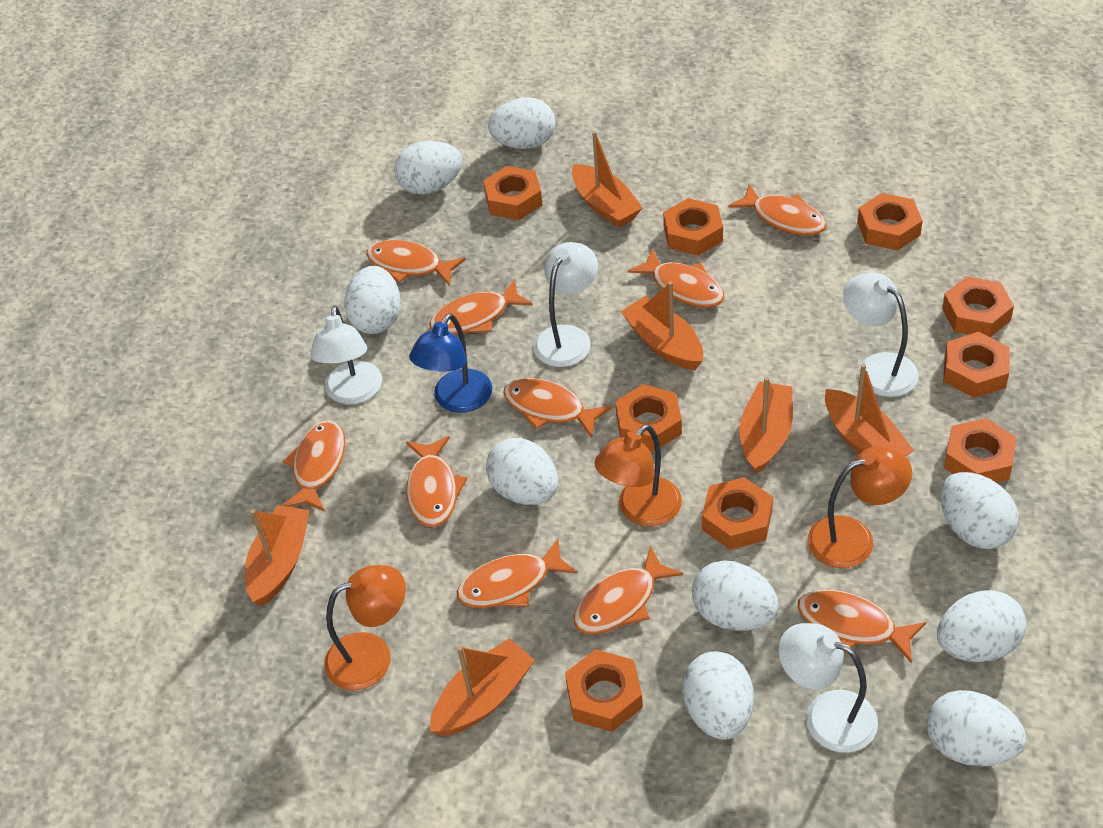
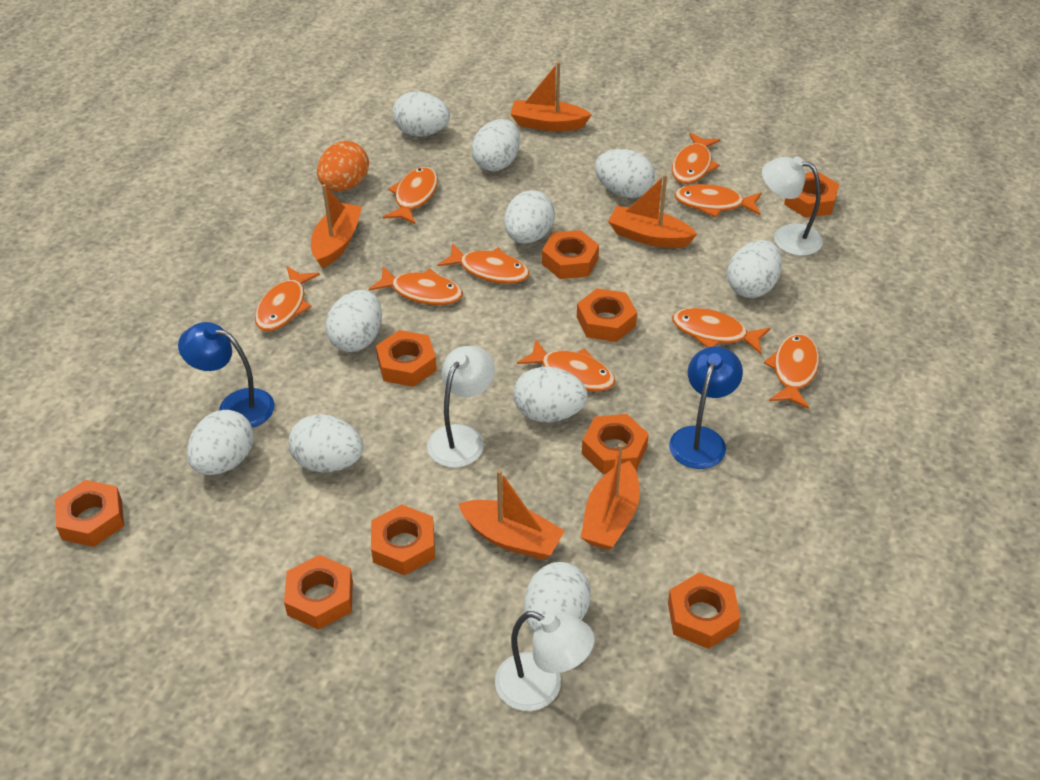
blue lamp: 1 -> 2
orange boat: 6 -> 5
orange egg: 0 -> 1
orange fish: 10 -> 9
orange lamp: 3 -> 0
white egg: 9 -> 10
white lamp: 4 -> 3

